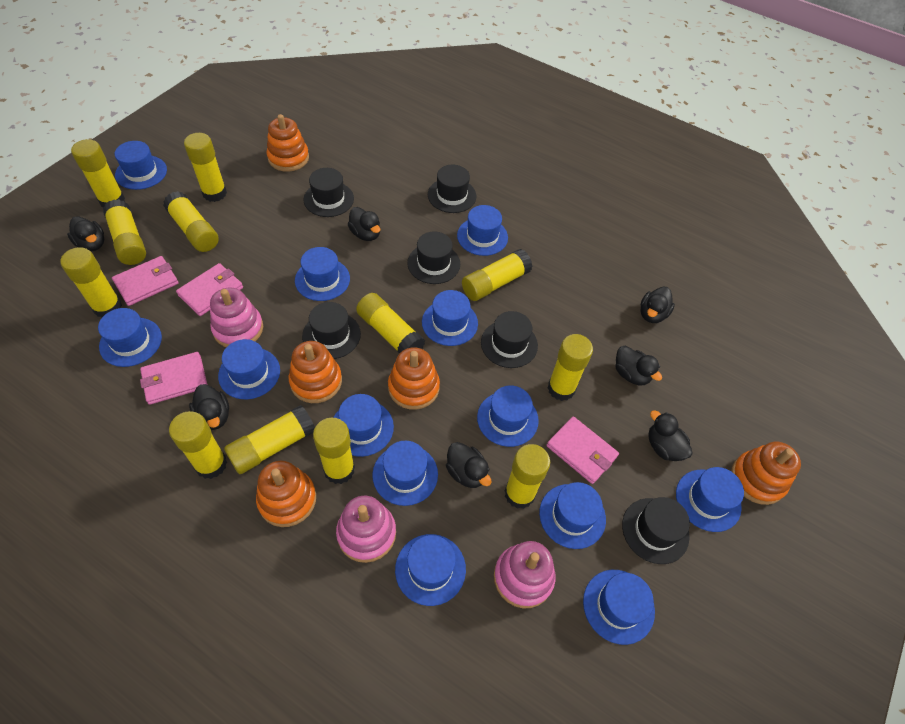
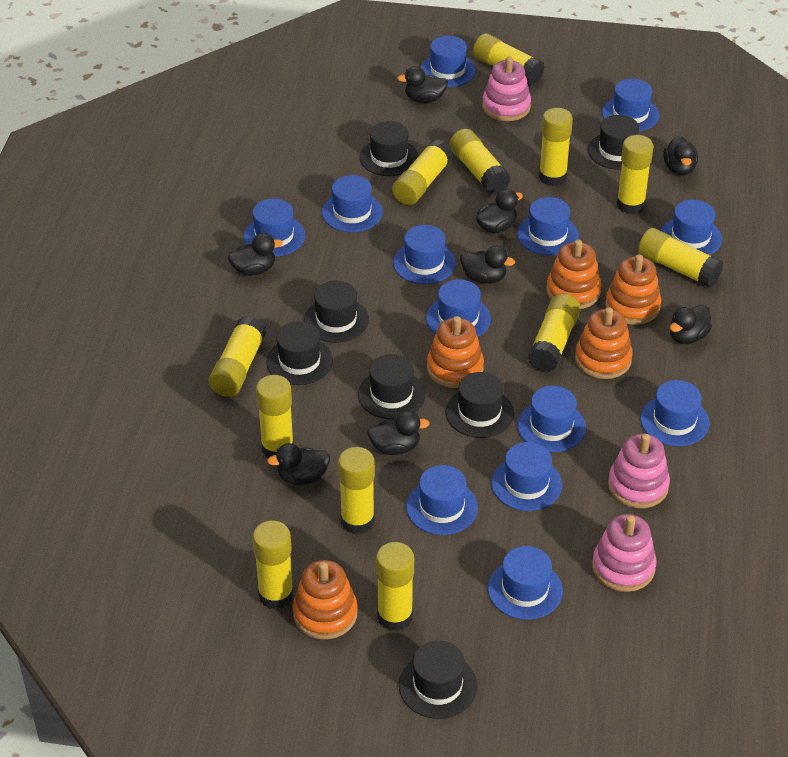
black duck: 7 -> 8
black hat: 6 -> 7
pink wallet: 4 -> 0

